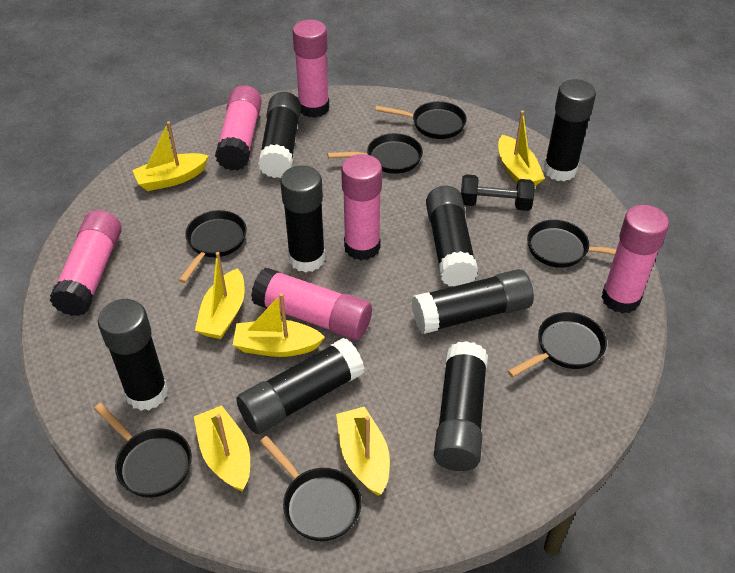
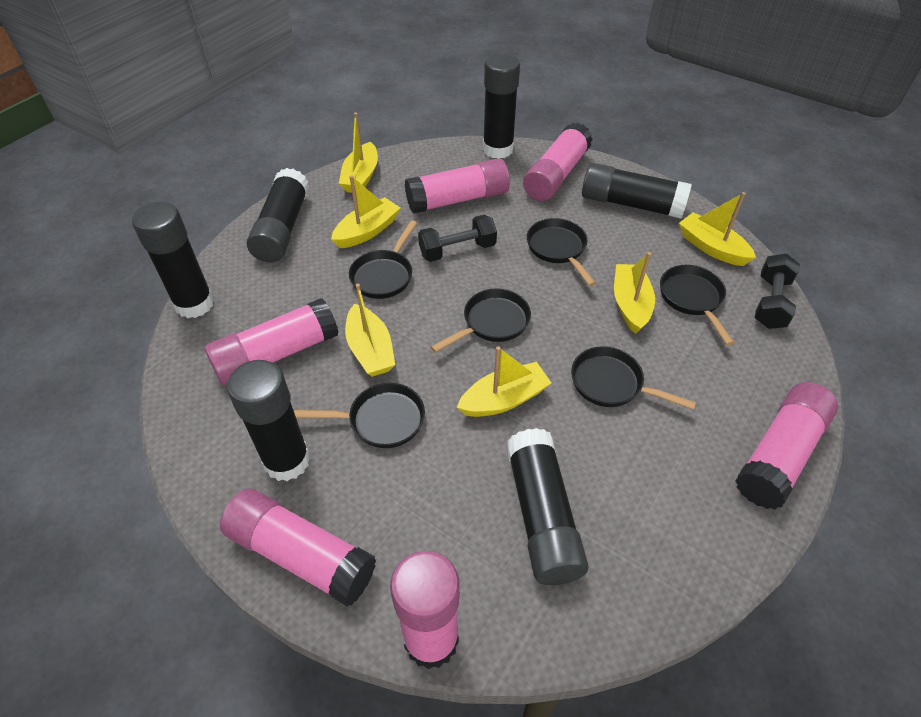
black dumbbell: 1 -> 2
black glue stick: 8 -> 6
black pan: 7 -> 6

